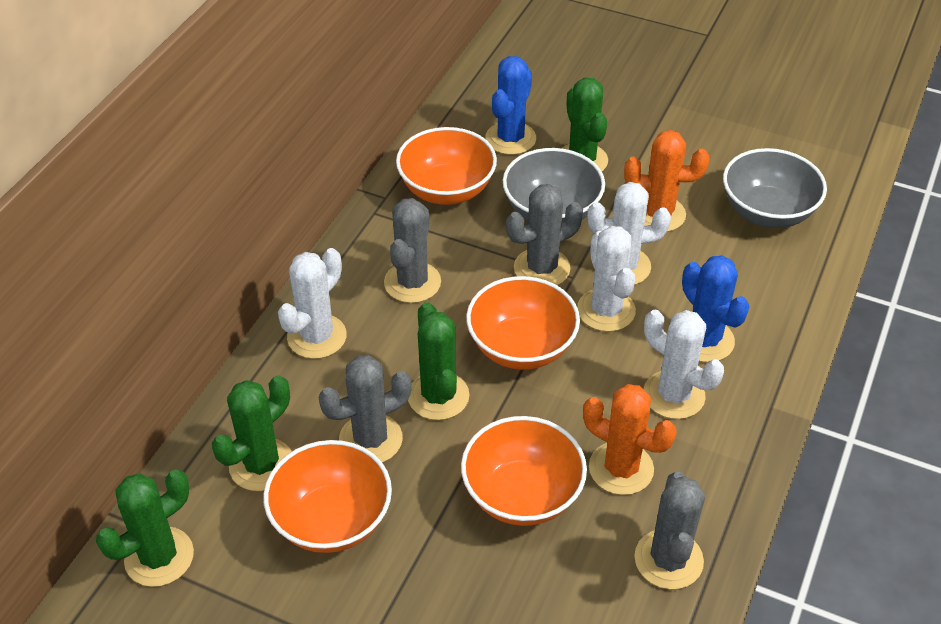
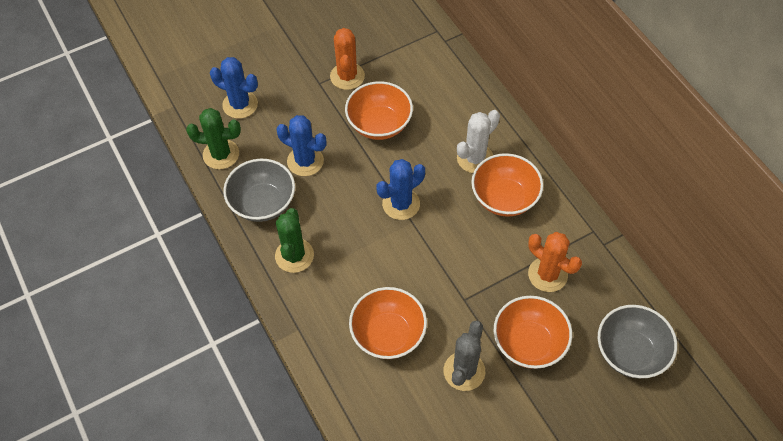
blue cactus: 2 -> 3
green cactus: 4 -> 2
grey cactus: 4 -> 1
white cactus: 4 -> 1

